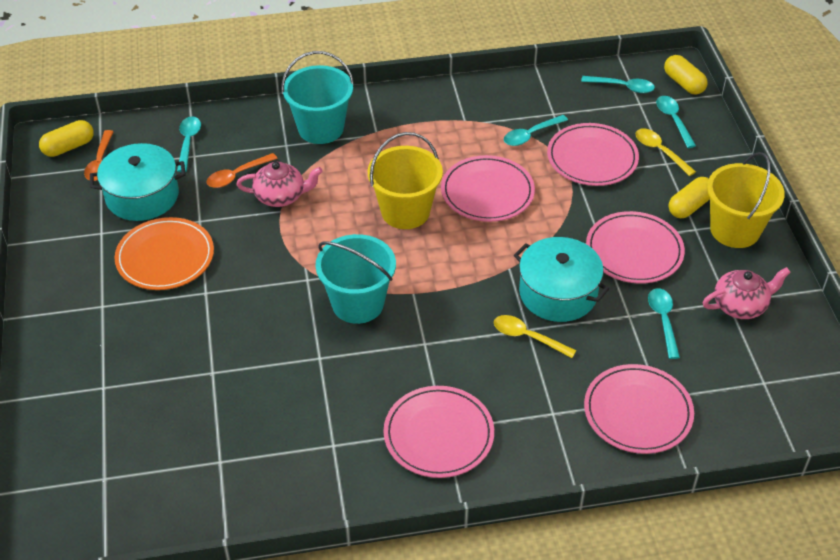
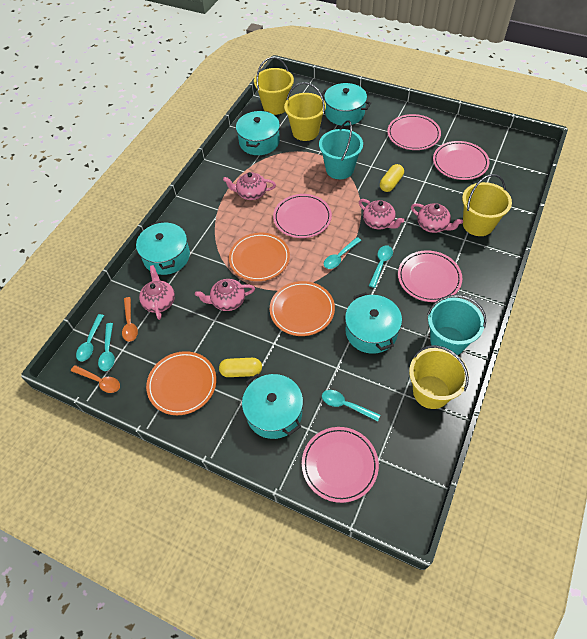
orange plate: 1 -> 3
pink teapot: 2 -> 5
turquoise pot: 2 -> 5
yellow bucket: 2 -> 4
yellow capsule: 3 -> 2
yellow spoon: 2 -> 0

